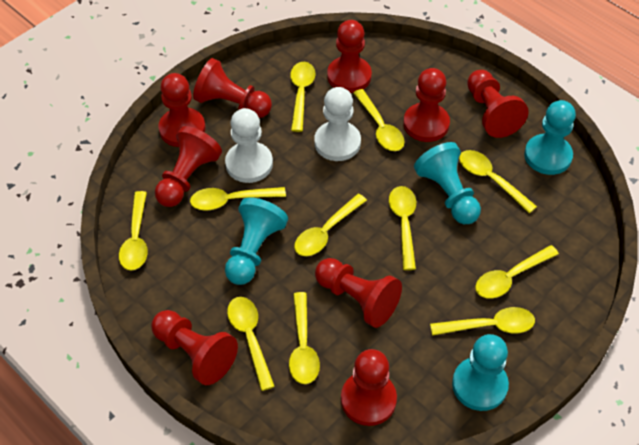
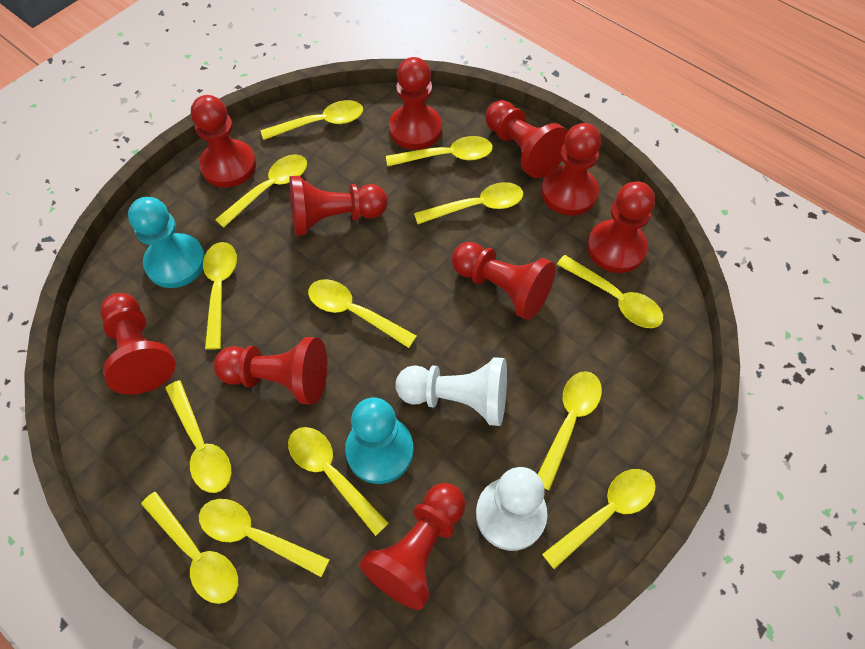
red pawn: 9 -> 10
turquoise pawn: 4 -> 2
yellow spoon: 11 -> 13

